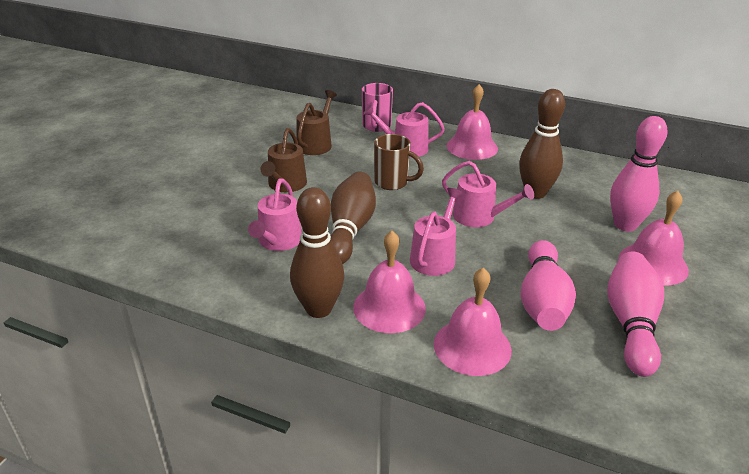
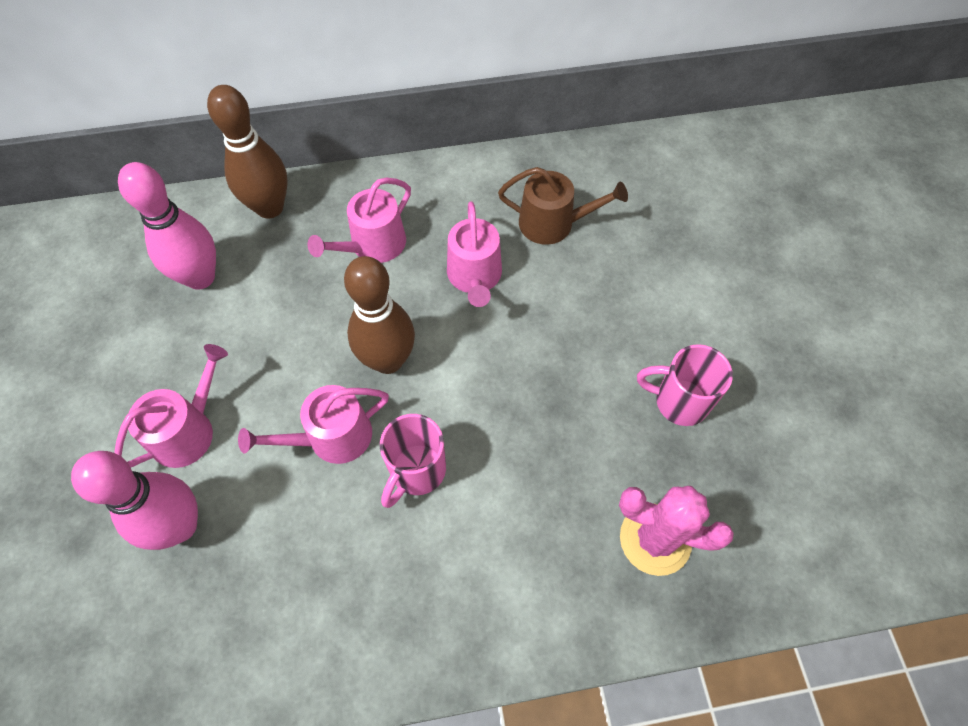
brown bowling pin: 3 -> 2
brown mug: 1 -> 0
brown watering can: 2 -> 1
pink bell: 4 -> 0
pink bowling pin: 3 -> 2
pink cactus: 0 -> 1
pink mug: 1 -> 2

